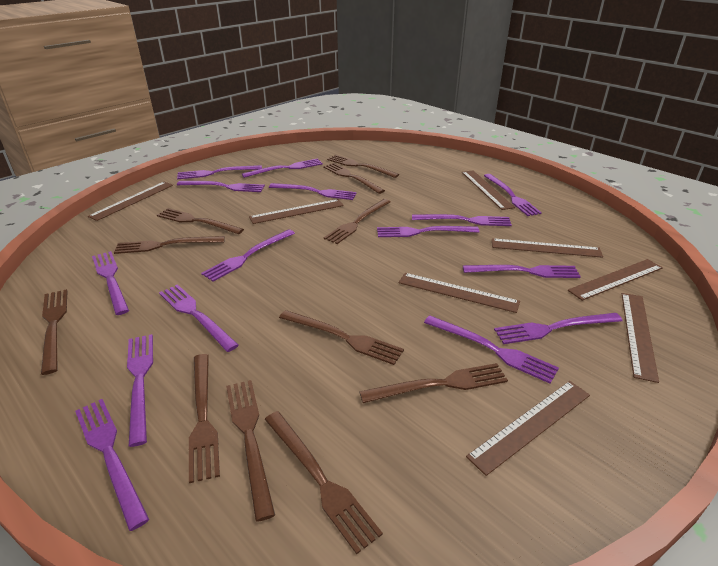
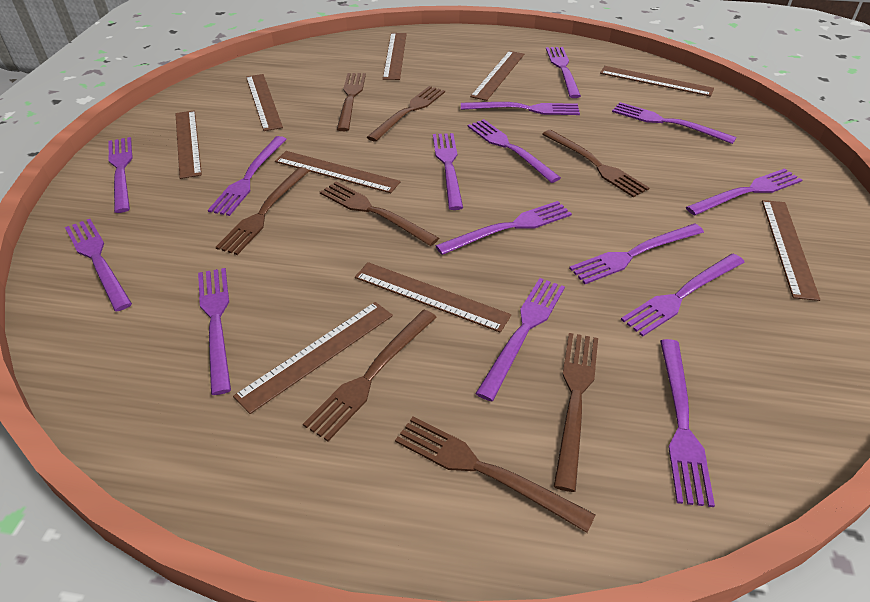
brown fork: 11 -> 8
brown ruler: 8 -> 9

